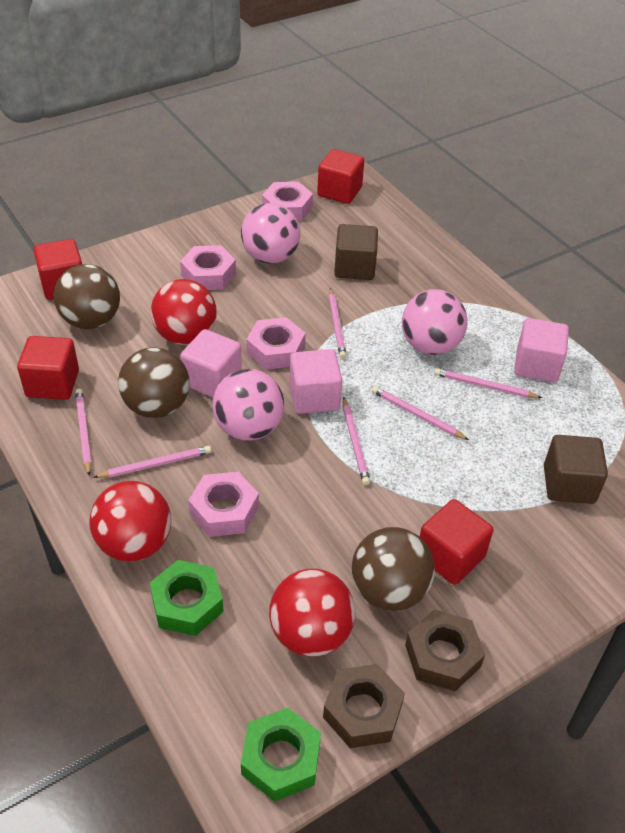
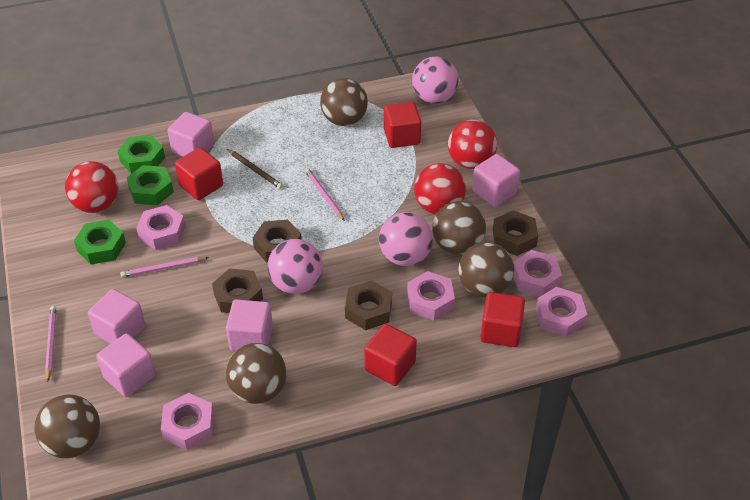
brown ball: 3 -> 5
brown cube: 2 -> 0
brown nut: 2 -> 4
brown pencil: 0 -> 1
green nut: 2 -> 3
pink cube: 3 -> 5
pink nut: 4 -> 5
pink pencil: 6 -> 3

